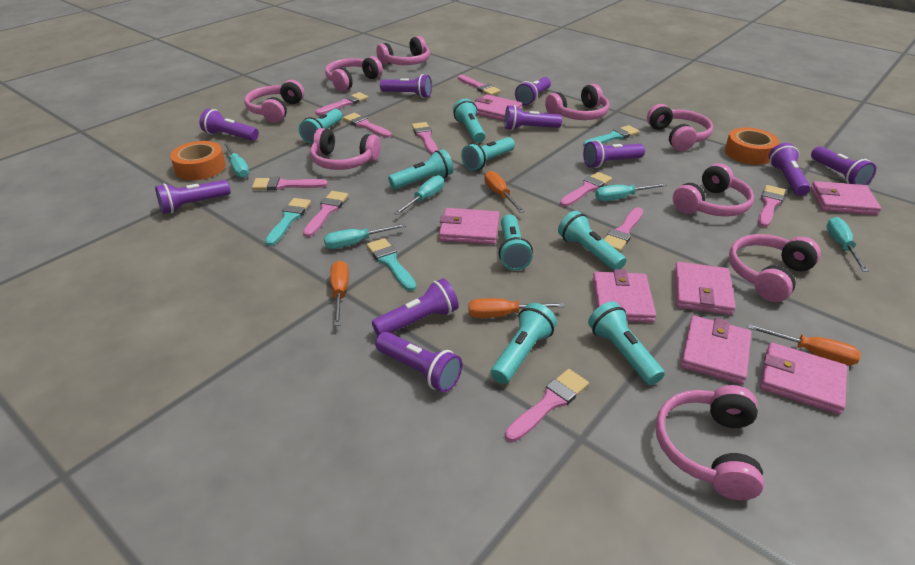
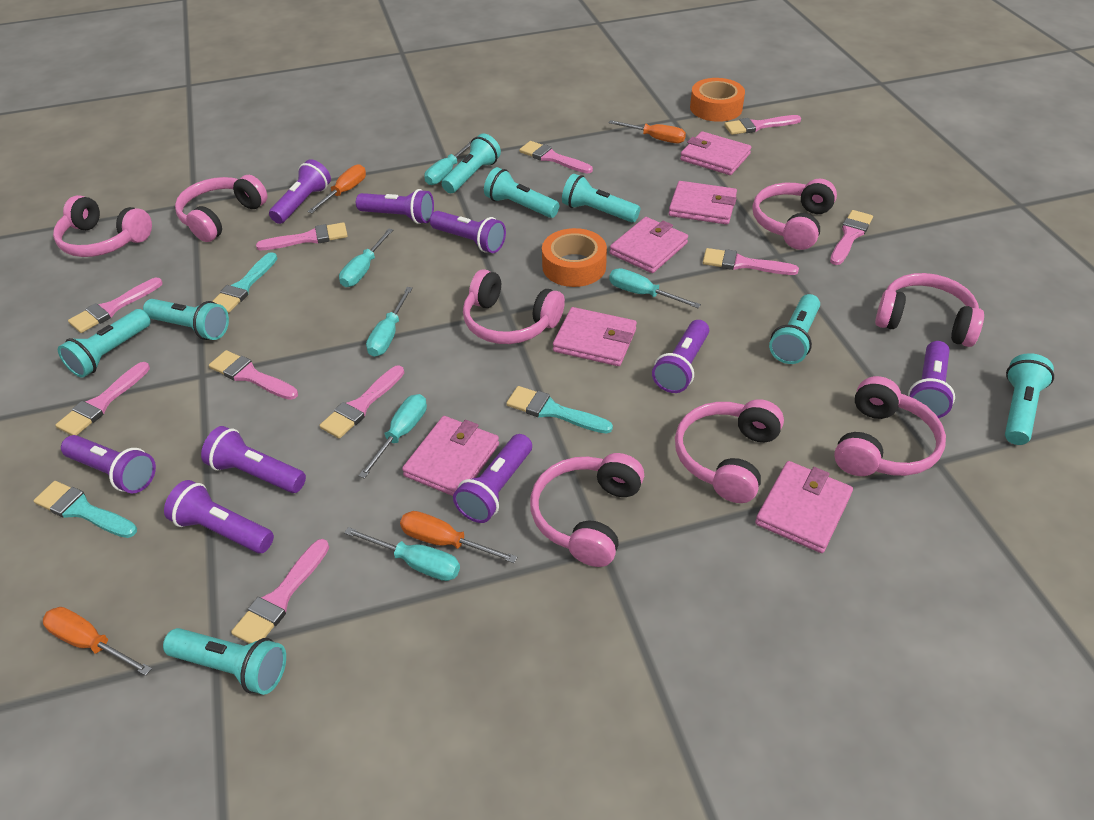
pink headphones: 9 -> 8
pink wallet: 7 -> 6
purple flashlight: 10 -> 9
turquoise screwdriver: 5 -> 6

